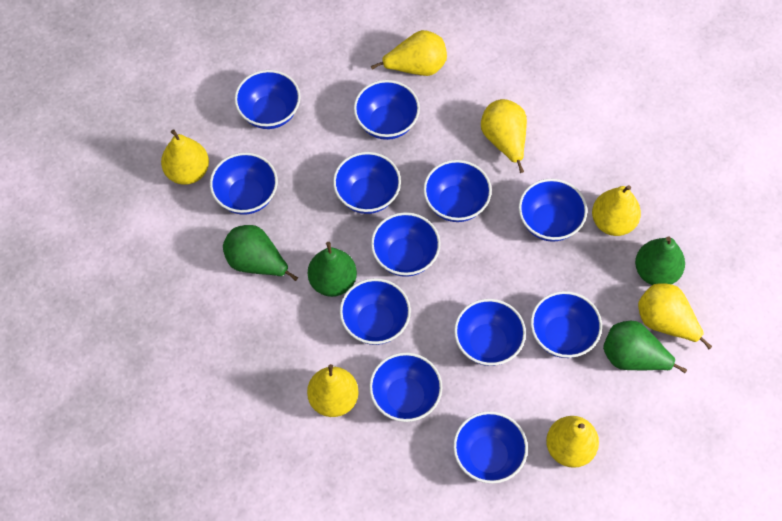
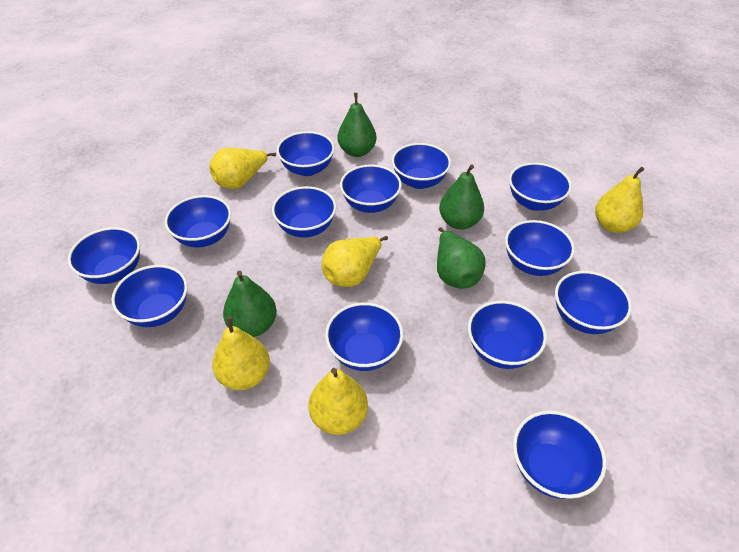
blue bowl: 12 -> 13
yellow pear: 7 -> 5

